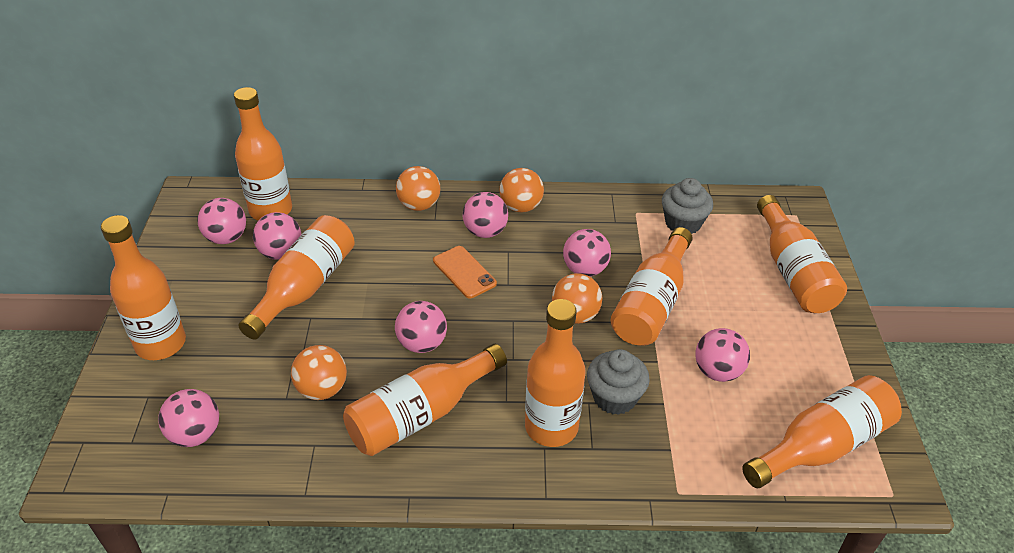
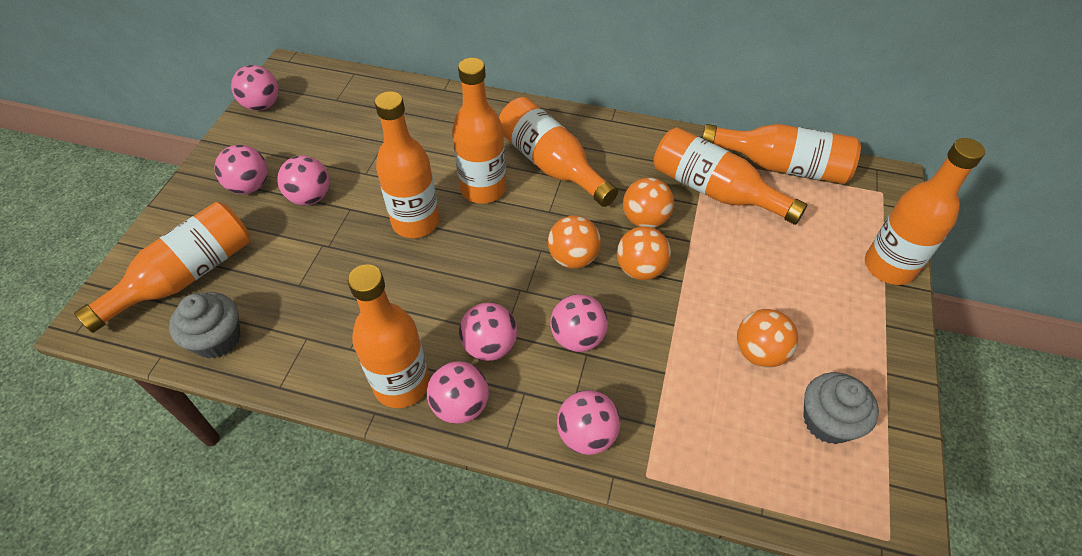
orange phone: 1 -> 0

